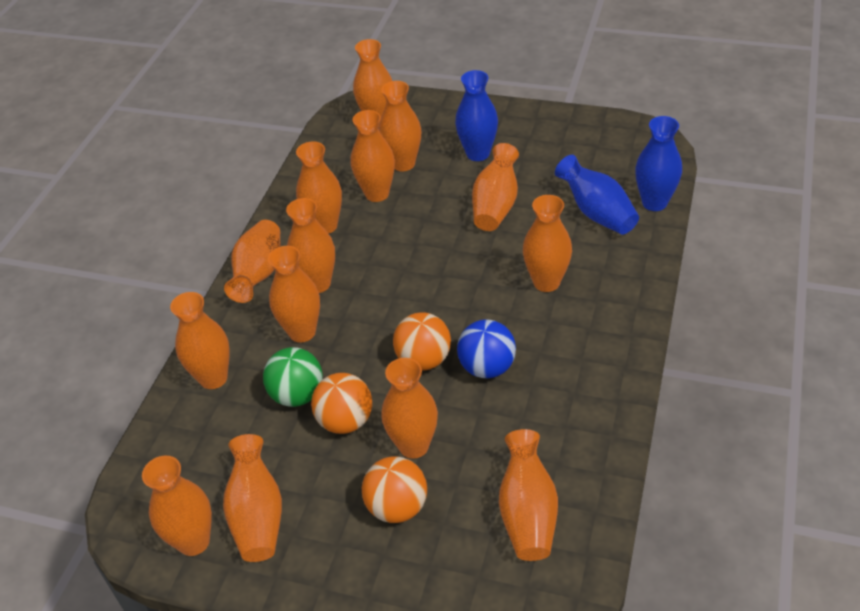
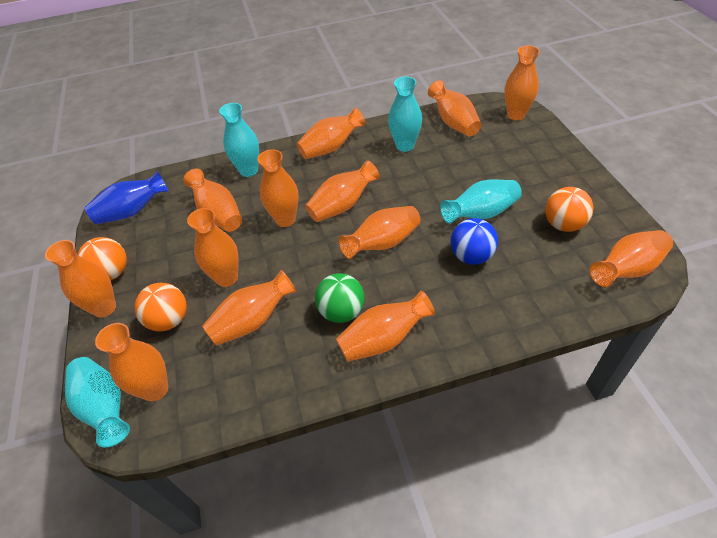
blue vase: 3 -> 1
orange vase: 14 -> 13
turquoise vase: 0 -> 4

